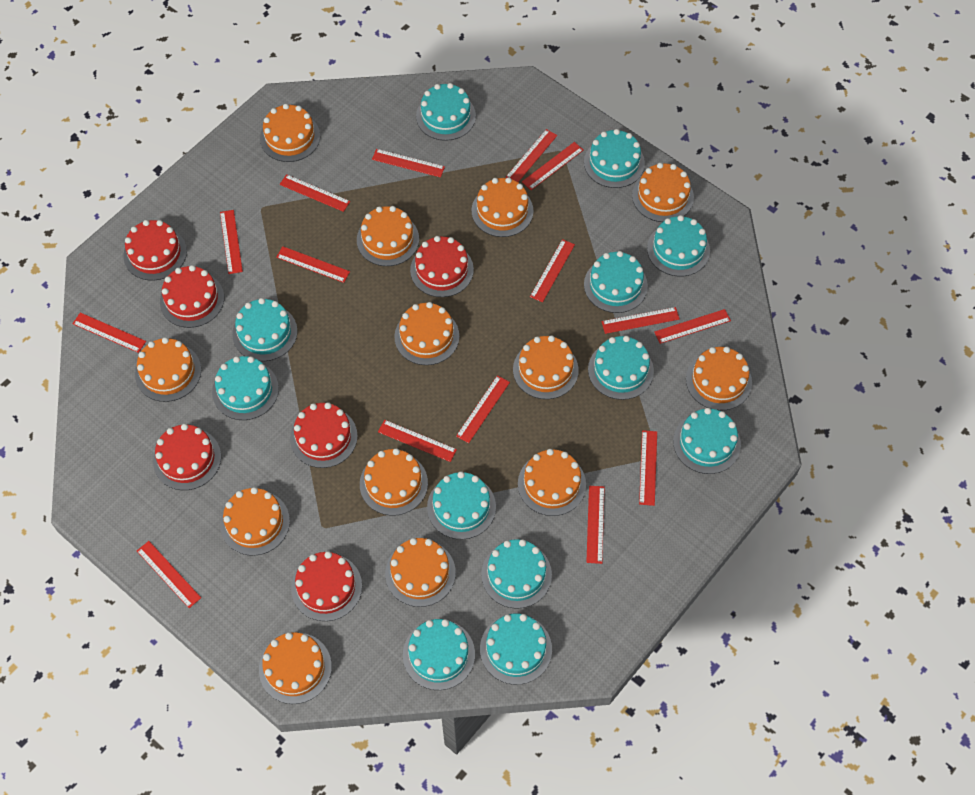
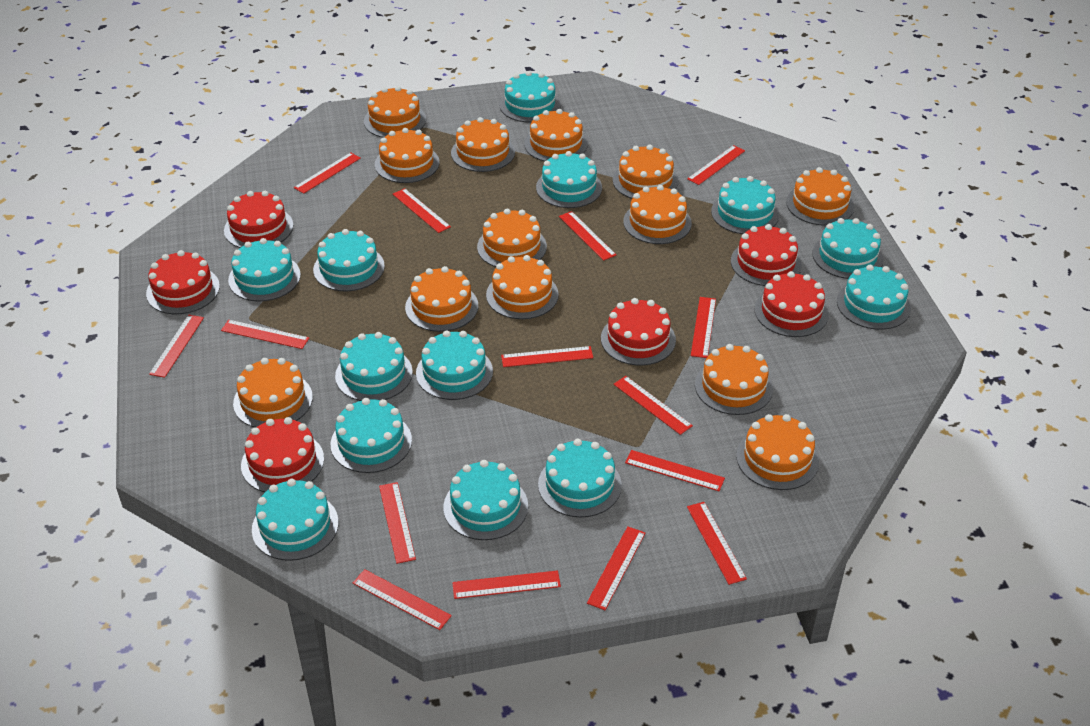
turquoise cake: 12 -> 13

